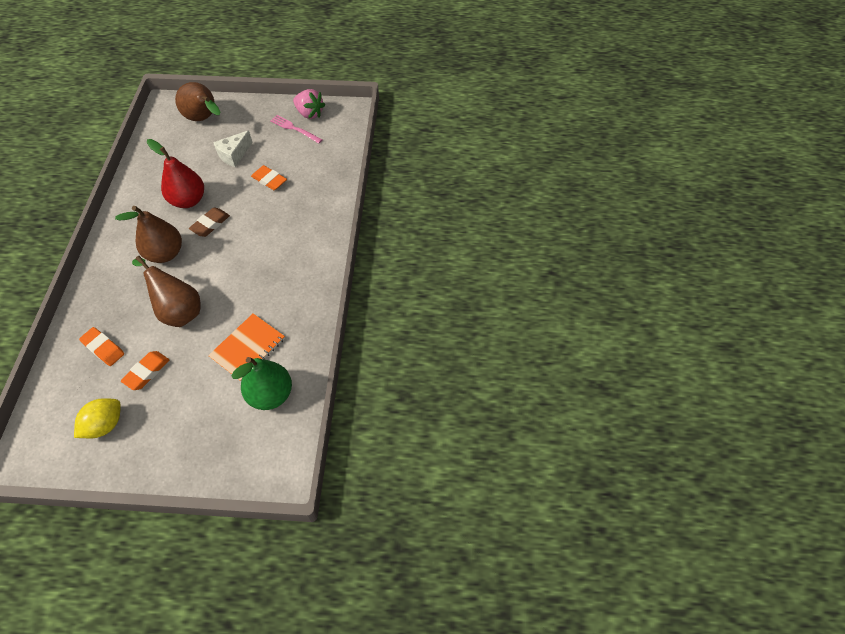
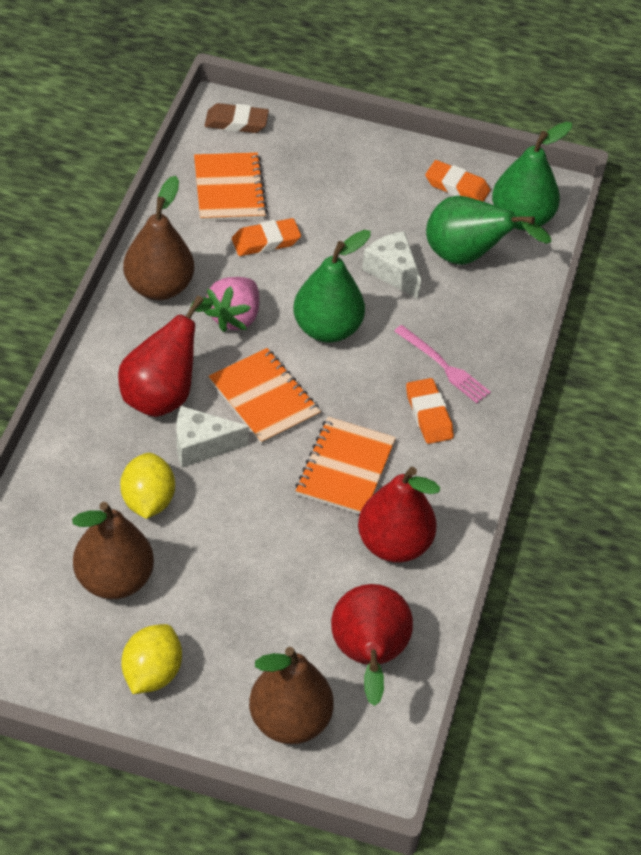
green pear: 1 -> 3
orange notebook: 1 -> 3
red pear: 1 -> 3
white cheese: 1 -> 2
yellow lemon: 1 -> 2

